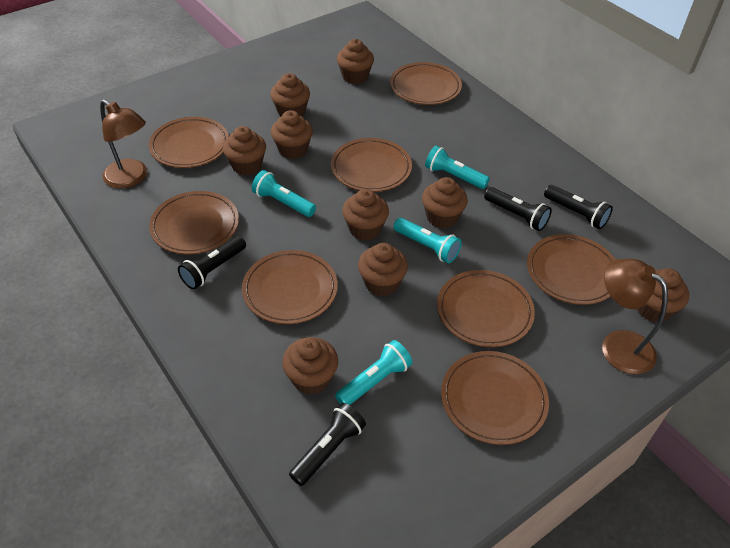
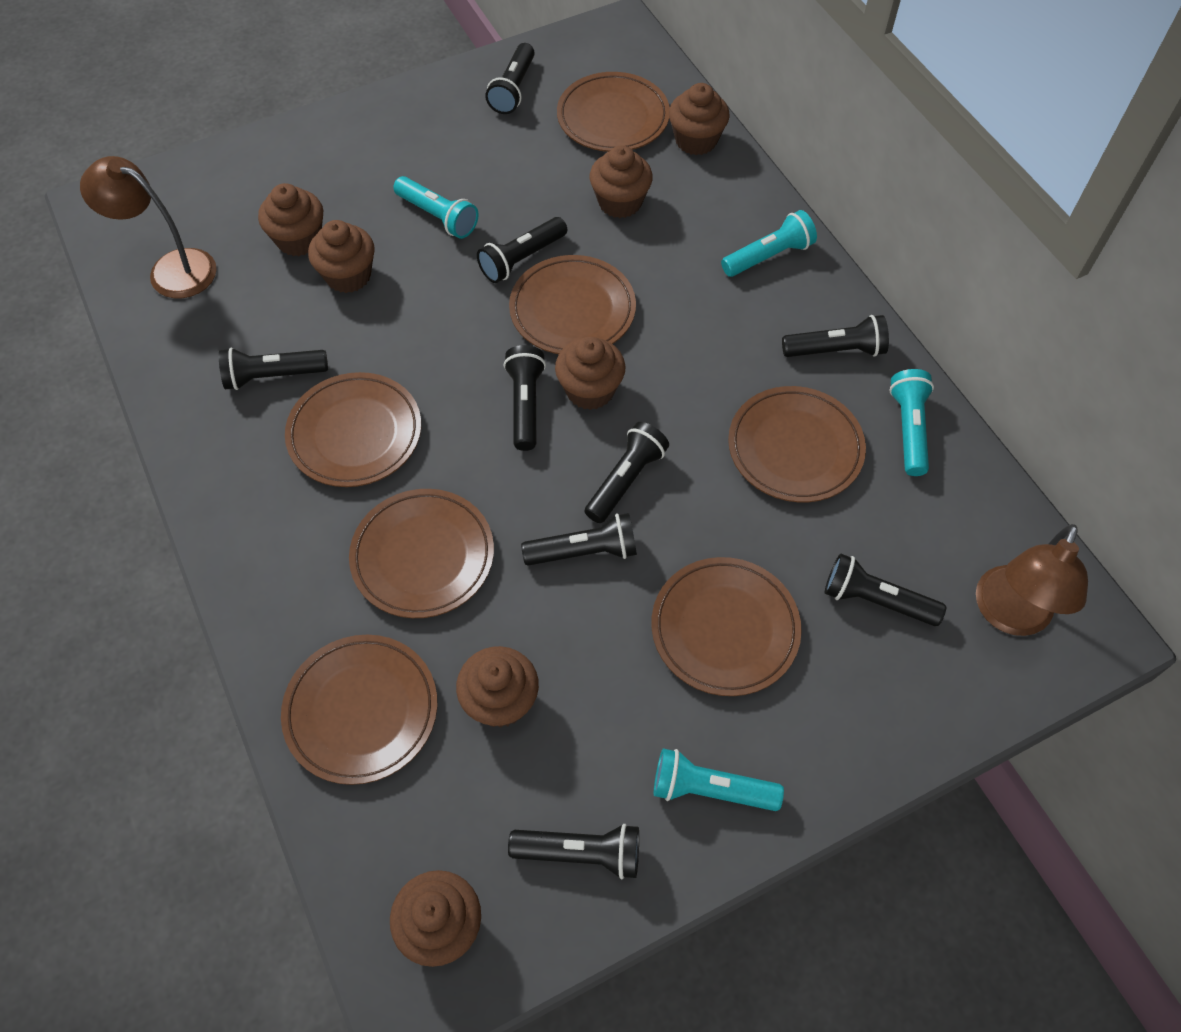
black flashlight: 4 -> 9
brown cupcake: 9 -> 7
brown plate: 8 -> 7

